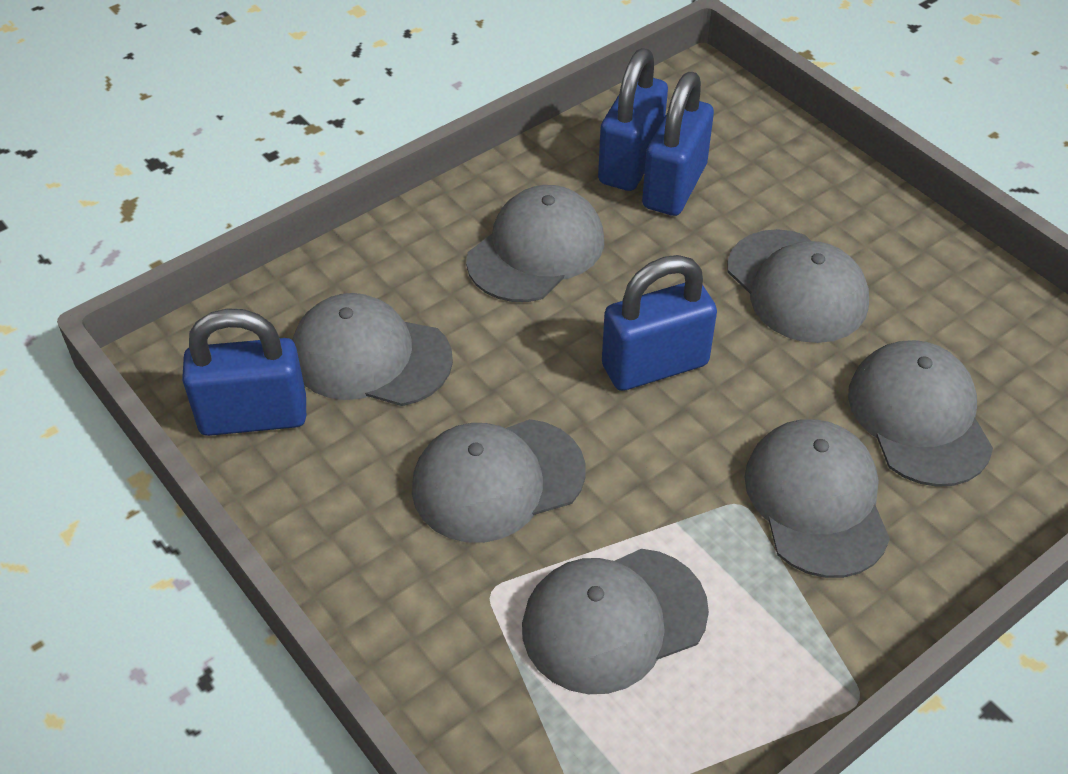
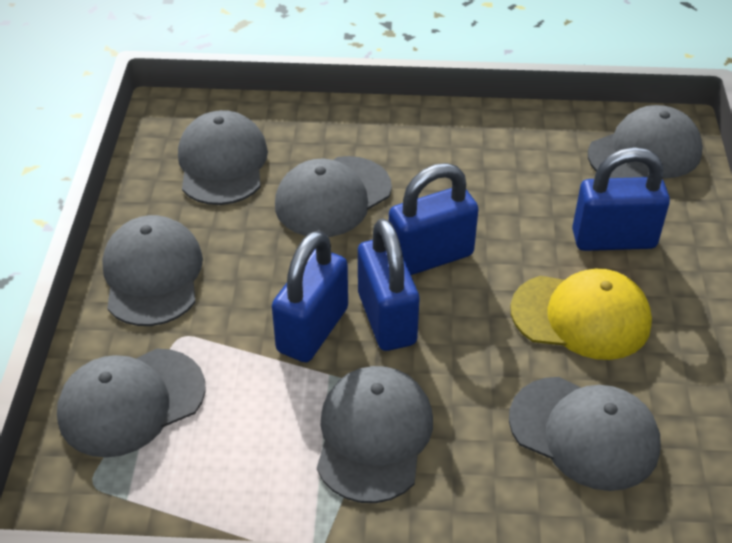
yellow cap: 0 -> 1

